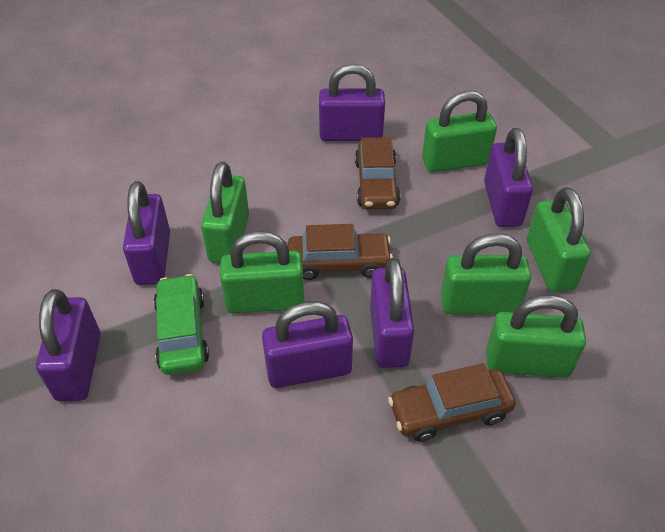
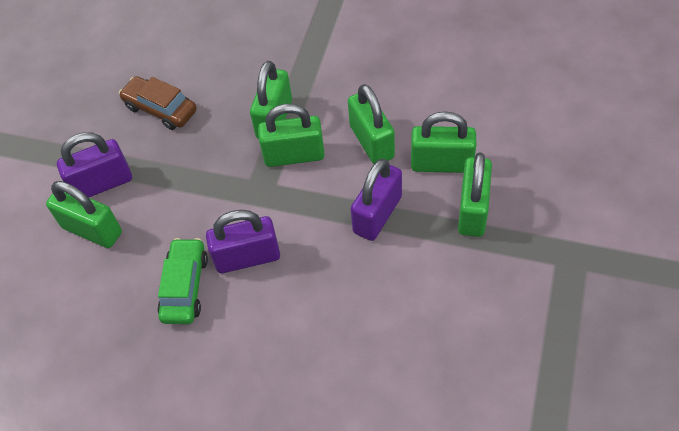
brown car: 3 -> 1
purple padlock: 6 -> 3

